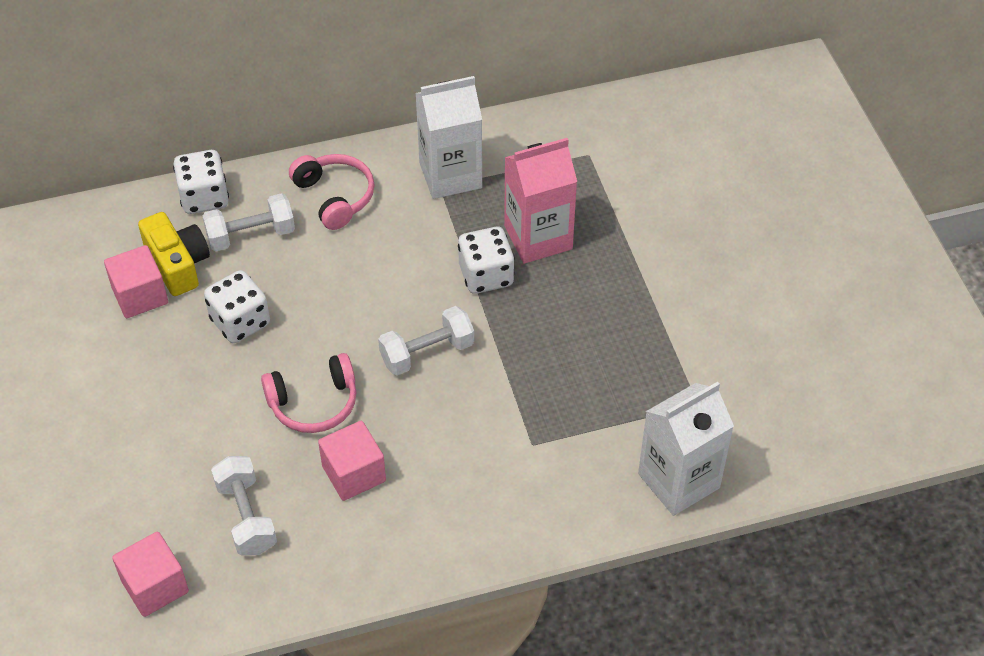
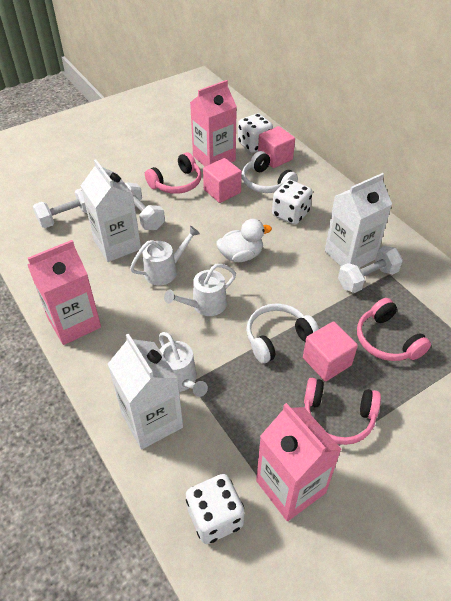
pink carton: 1 -> 3
pink headphones: 2 -> 3
white carton: 2 -> 3
white duck: 0 -> 1
white headphones: 0 -> 2
white watering can: 0 -> 3
yellow camera: 1 -> 0

